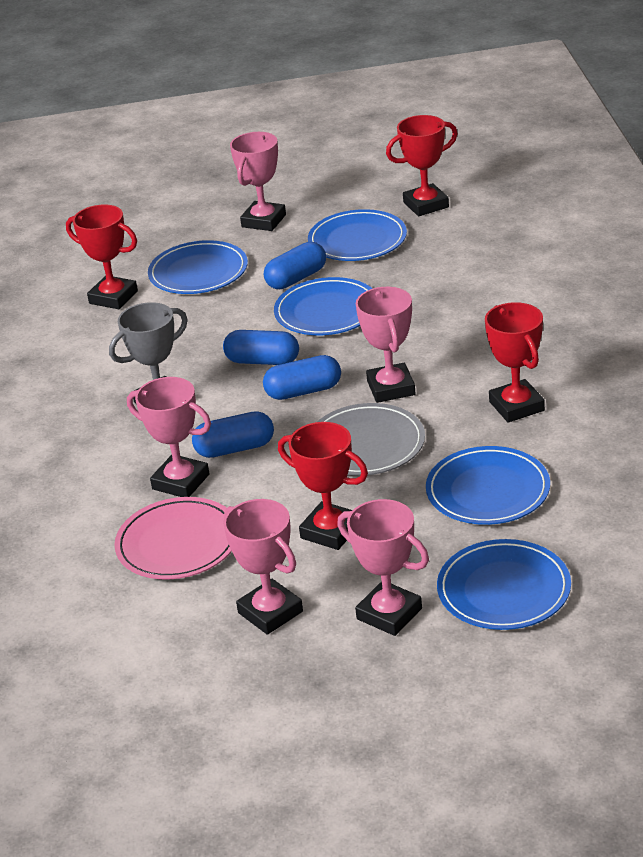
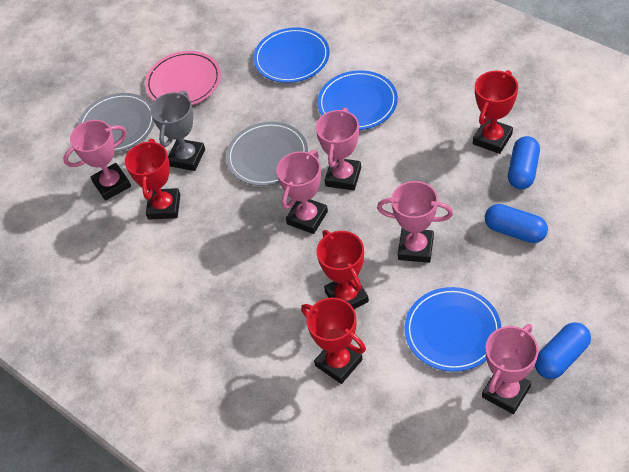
blue capsule: 4 -> 3
blue plate: 5 -> 3
grey plate: 1 -> 2

